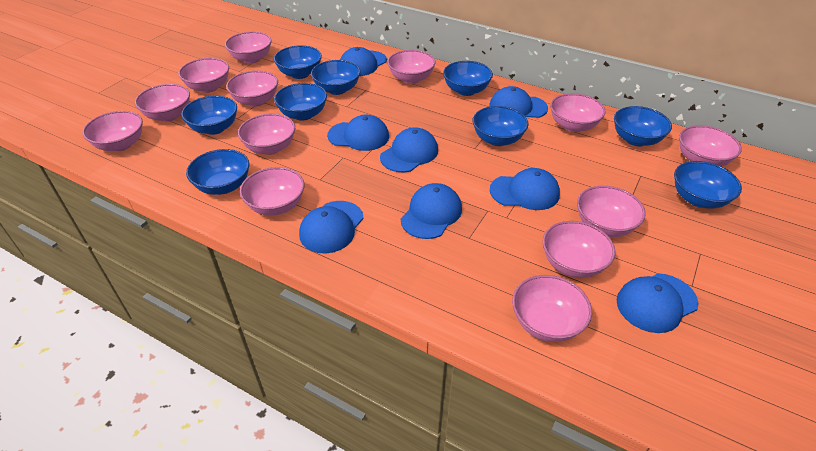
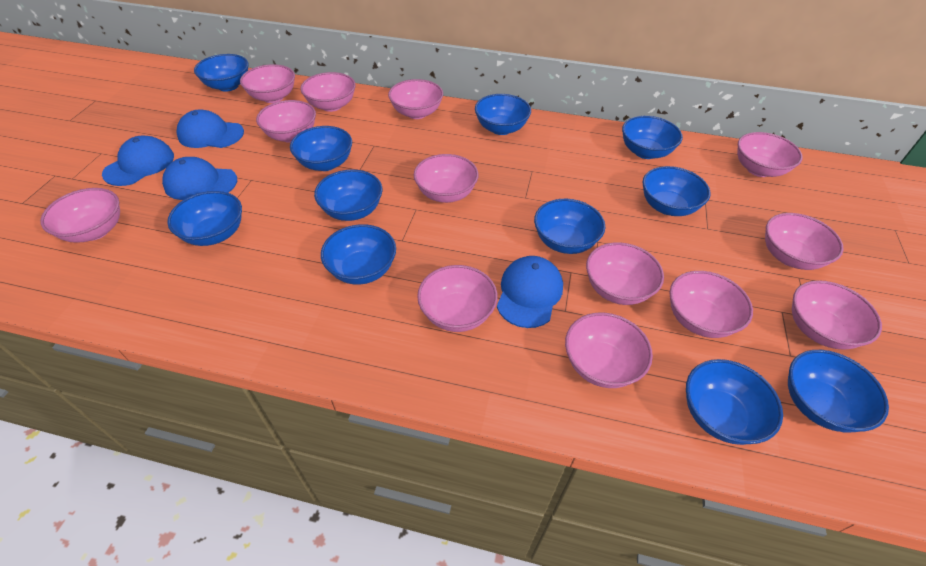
blue bowl: 9 -> 11
blue cap: 8 -> 4

